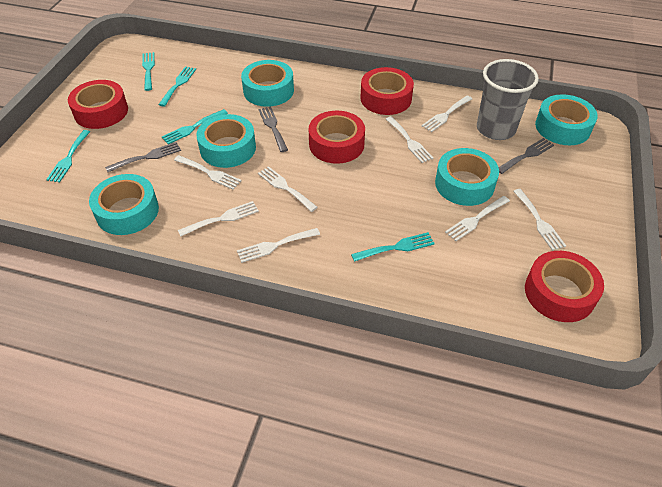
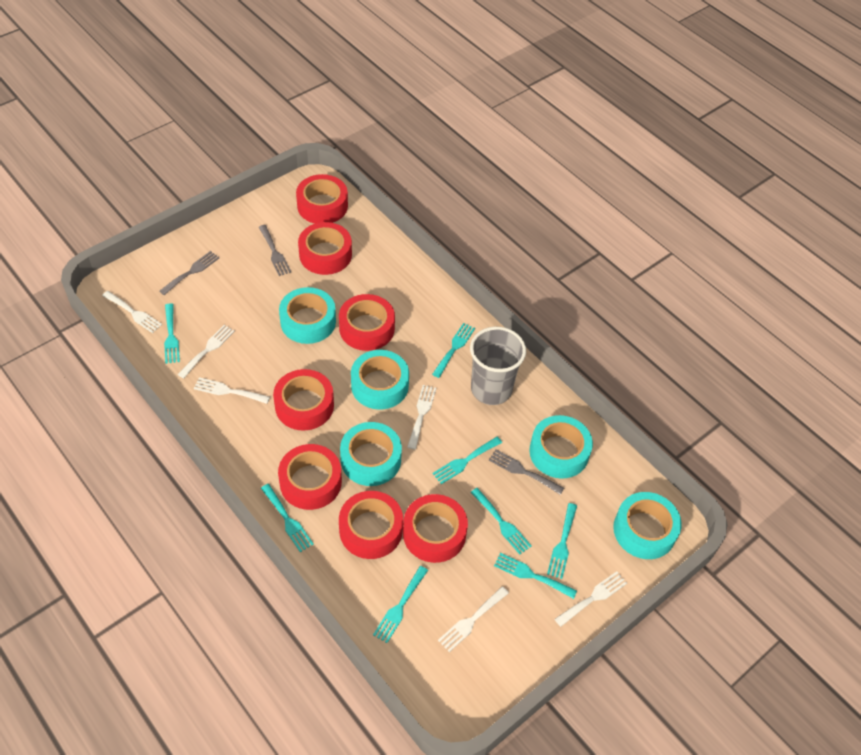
red tape: 4 -> 7
turquoise fork: 5 -> 8
white fork: 8 -> 6

